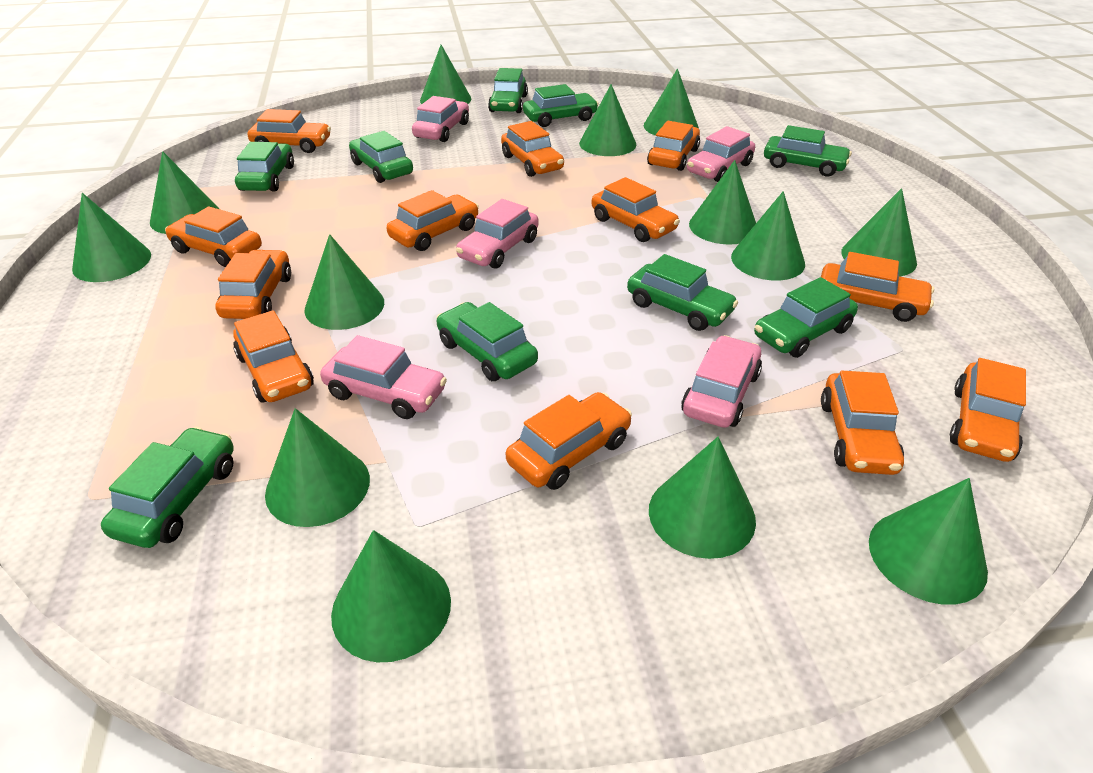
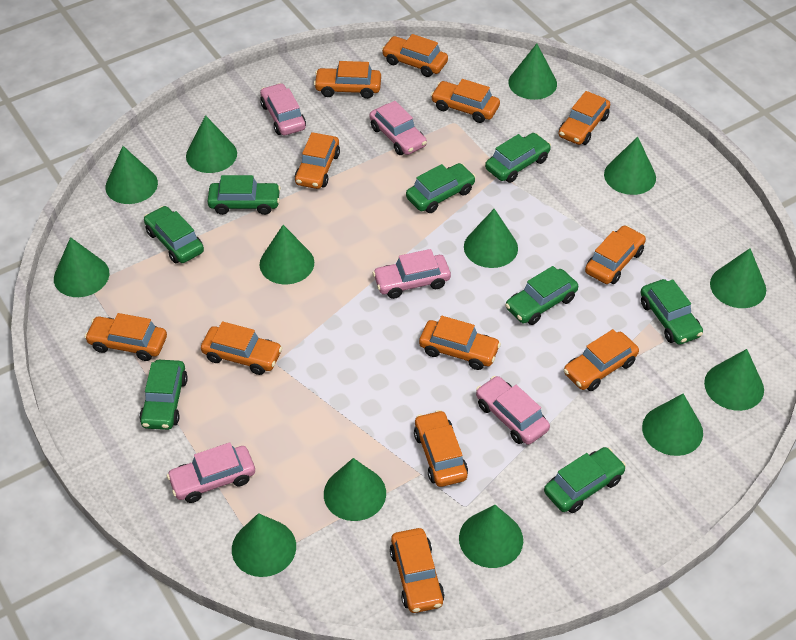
green car: 9 -> 8

